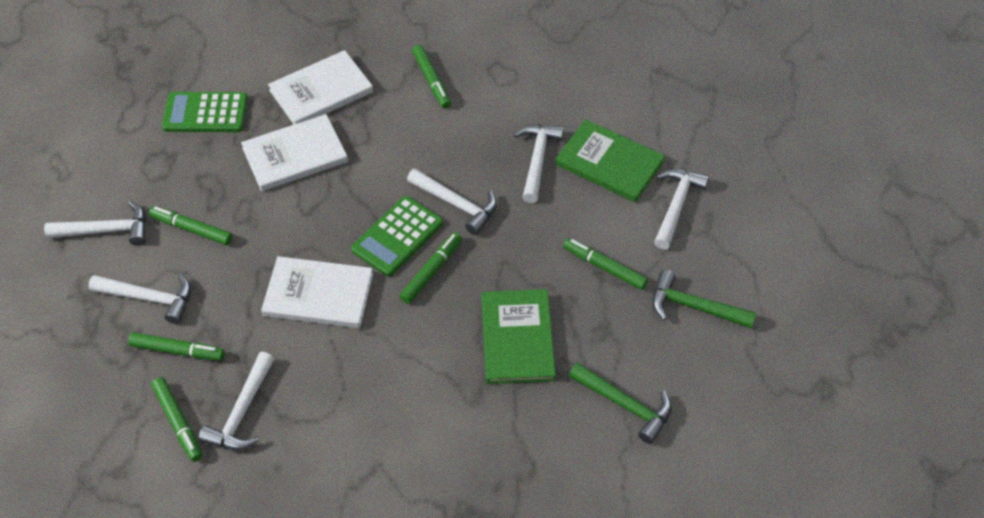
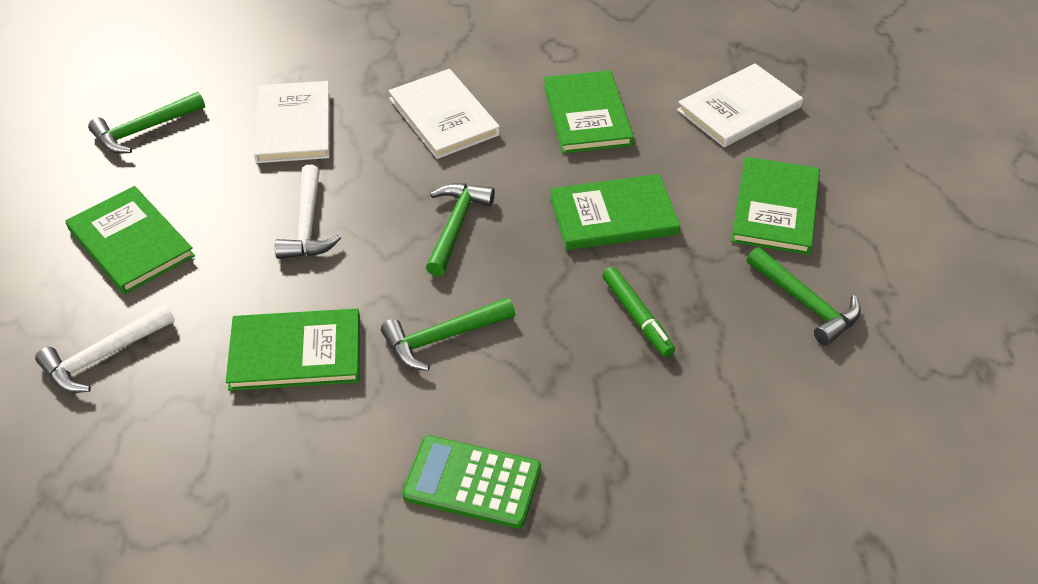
green book: 2 -> 5
green calculator: 2 -> 1
green hammer: 2 -> 4
green marker: 6 -> 1
white hammer: 6 -> 2

